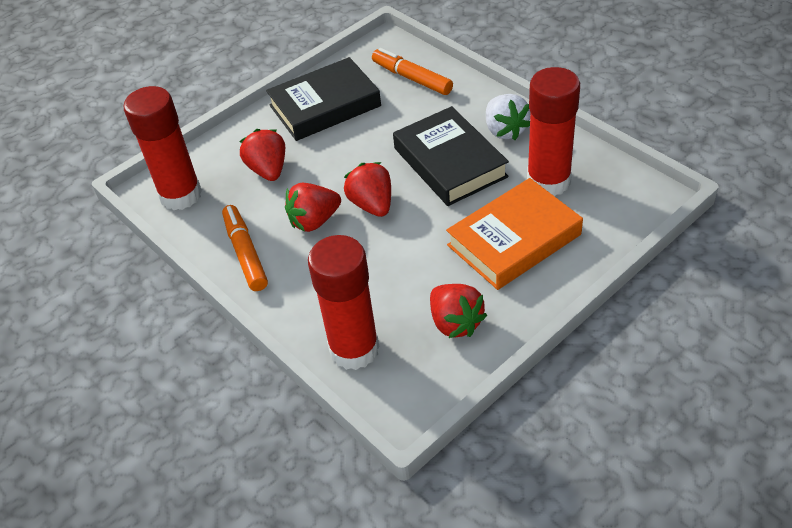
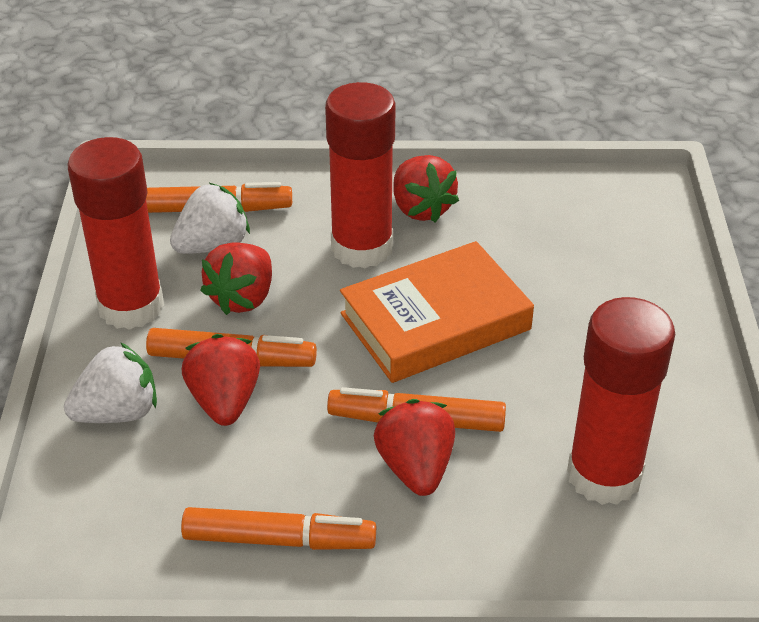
black book: 2 -> 0
orange marker: 2 -> 4
white strawberry: 1 -> 2

